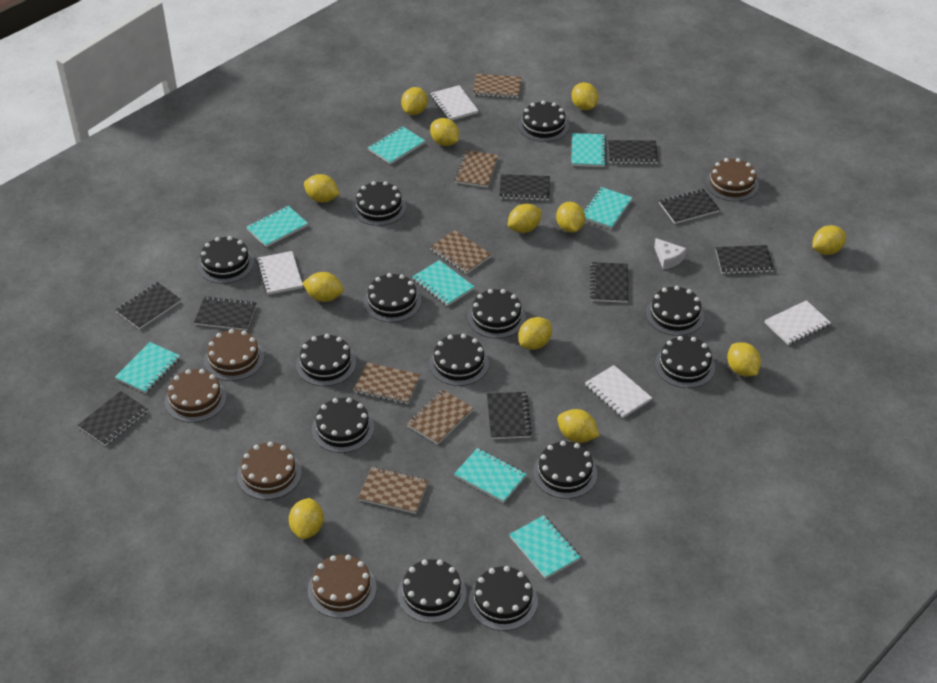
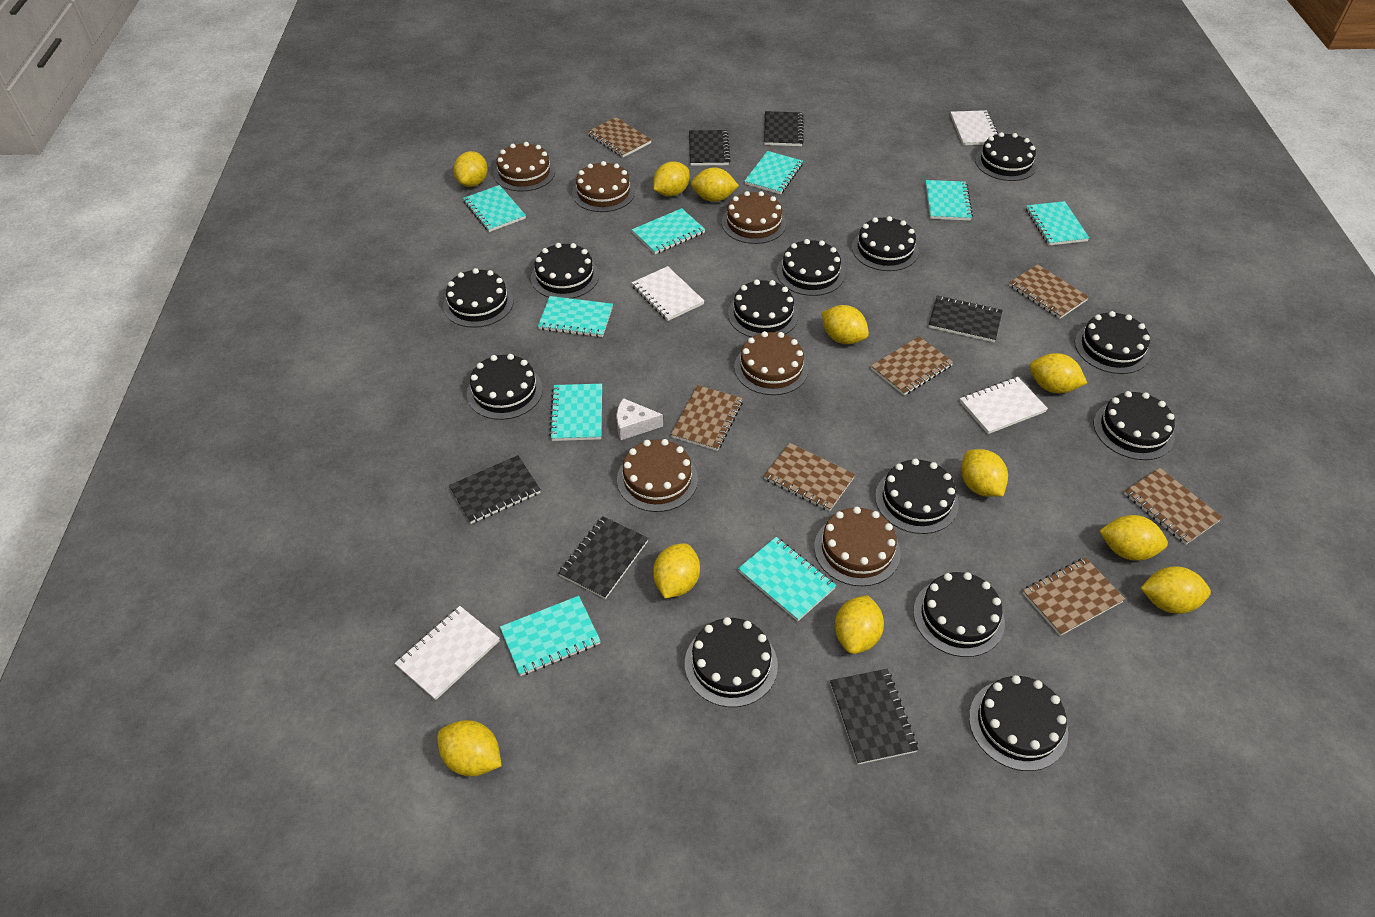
black notebook: 9 -> 6
brown cake: 5 -> 6
brown notebook: 6 -> 7
turquoise notebook: 8 -> 9
yellow lemon: 12 -> 11

